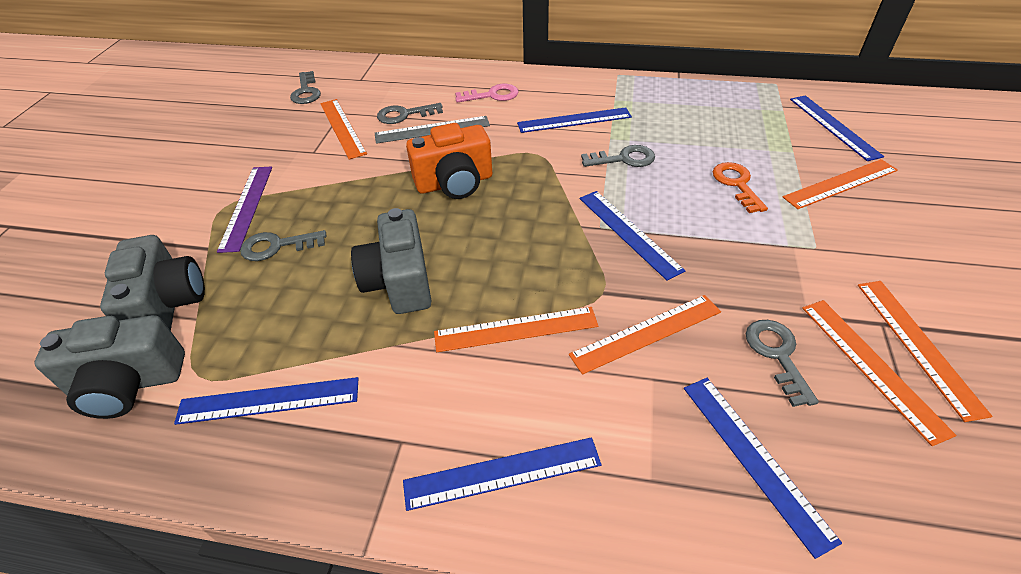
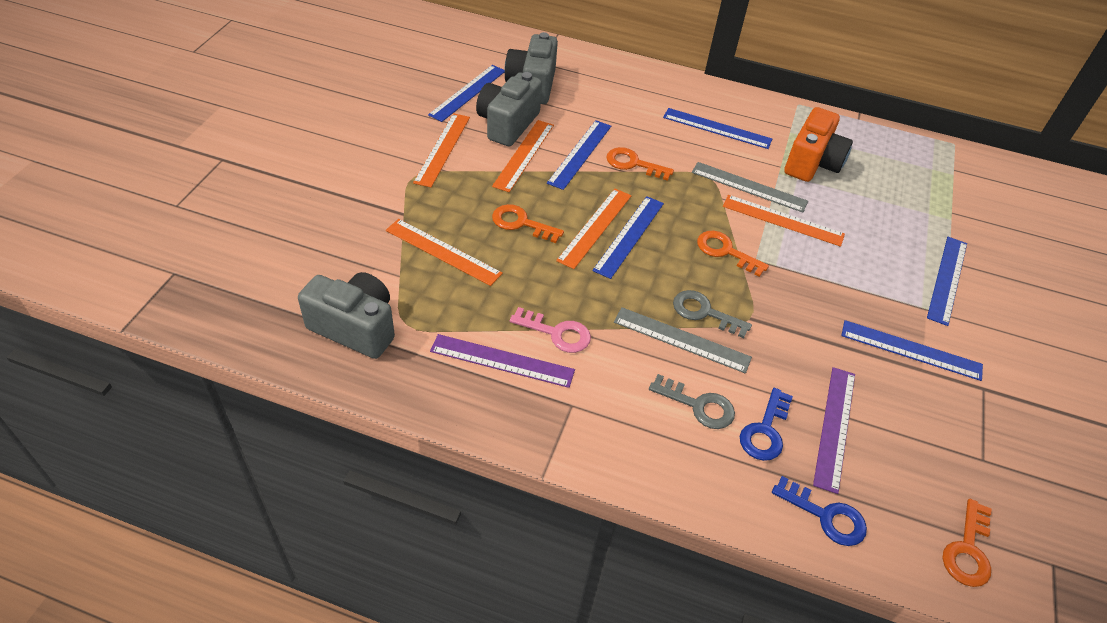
blue key: 0 -> 2
grey key: 5 -> 2
grey ruler: 1 -> 2
orange key: 1 -> 4
orange ruler: 6 -> 5
purple ruler: 1 -> 2

